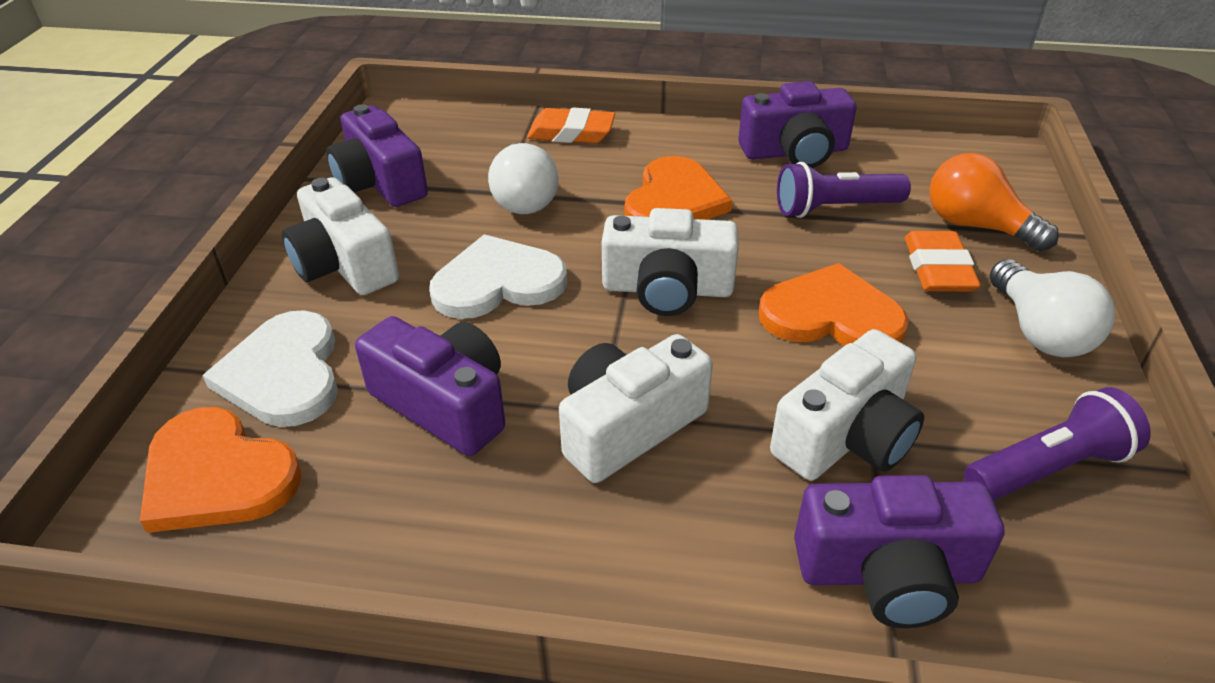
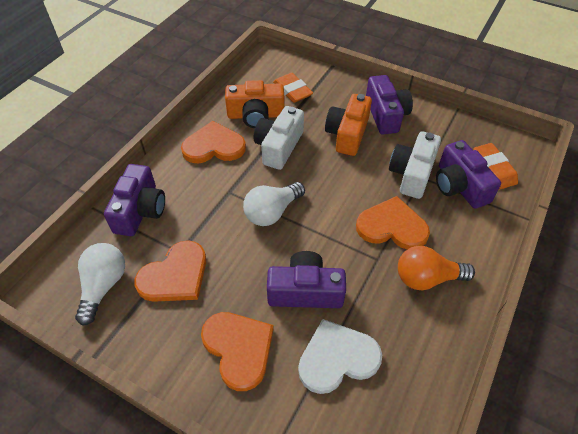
orange camera: 0 -> 2
orange heart: 3 -> 4
purple flashlight: 2 -> 0
white camera: 4 -> 2
white heart: 2 -> 1

